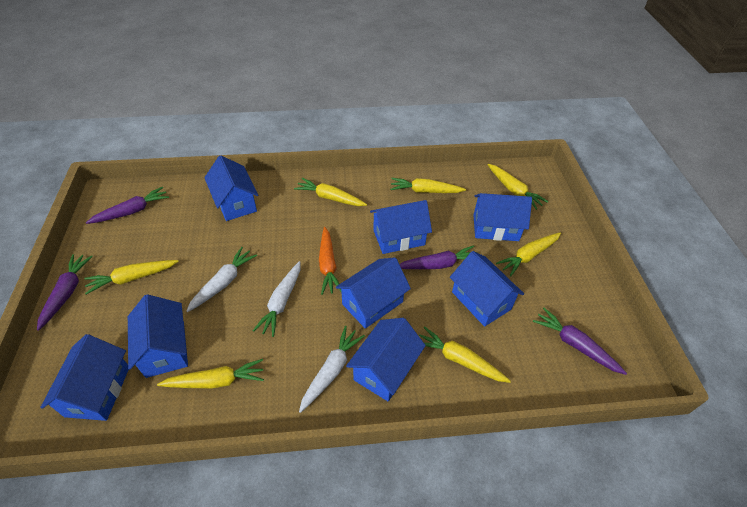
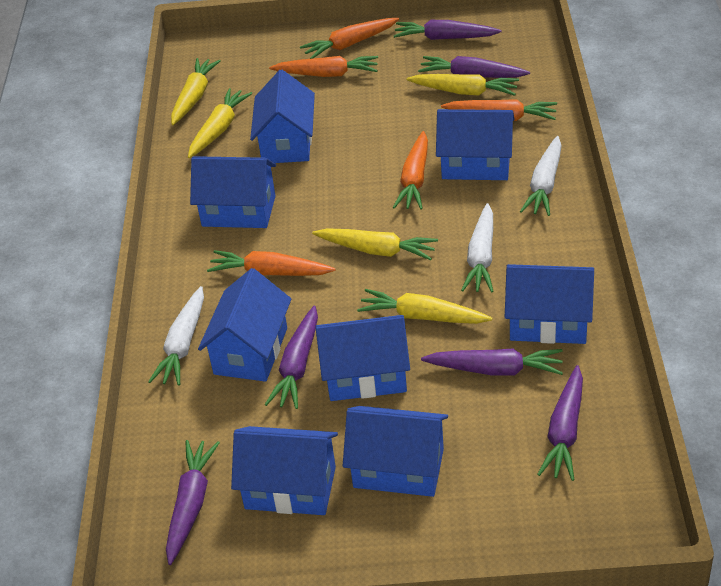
orange carrot: 1 -> 5
purple carrot: 4 -> 6
yellow carrot: 7 -> 5

